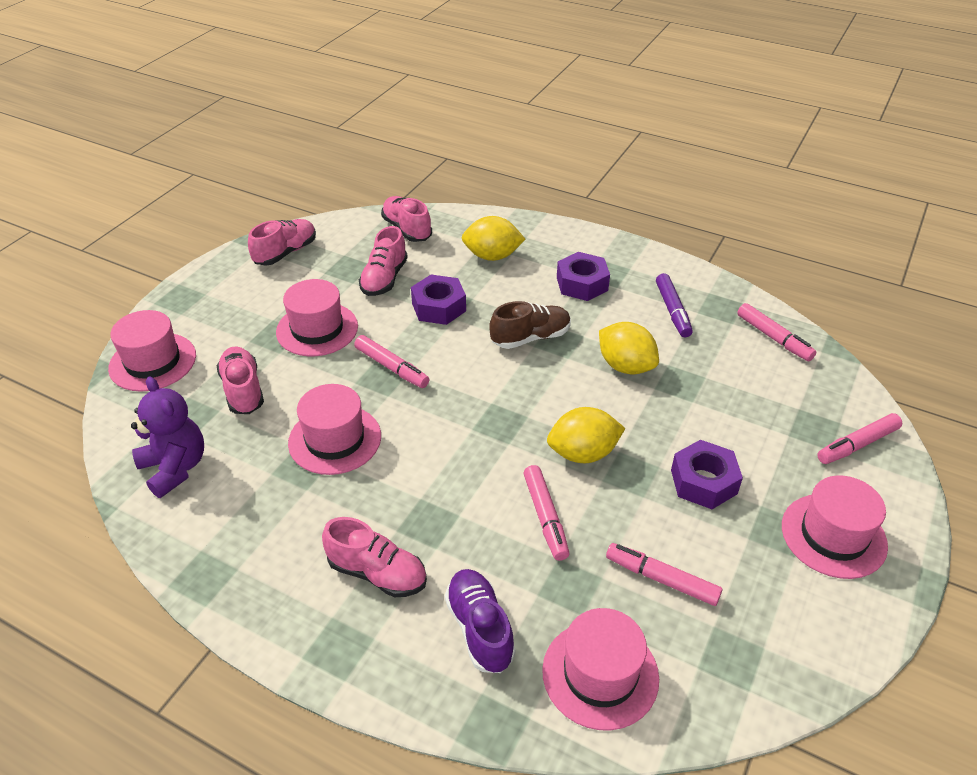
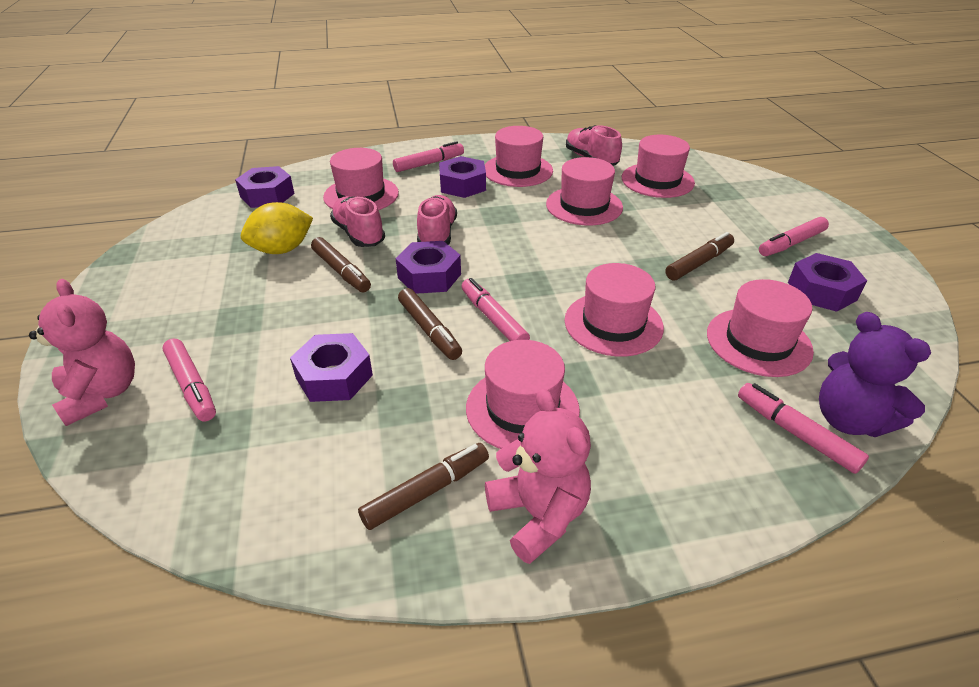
brown marker: 0 -> 4
brown shoe: 1 -> 0
pink hat: 5 -> 7
pink shoe: 5 -> 3
pink teddy bear: 0 -> 2
purple marker: 1 -> 0
purple nut: 3 -> 5
purple shoe: 1 -> 0
yellow lemon: 3 -> 1

